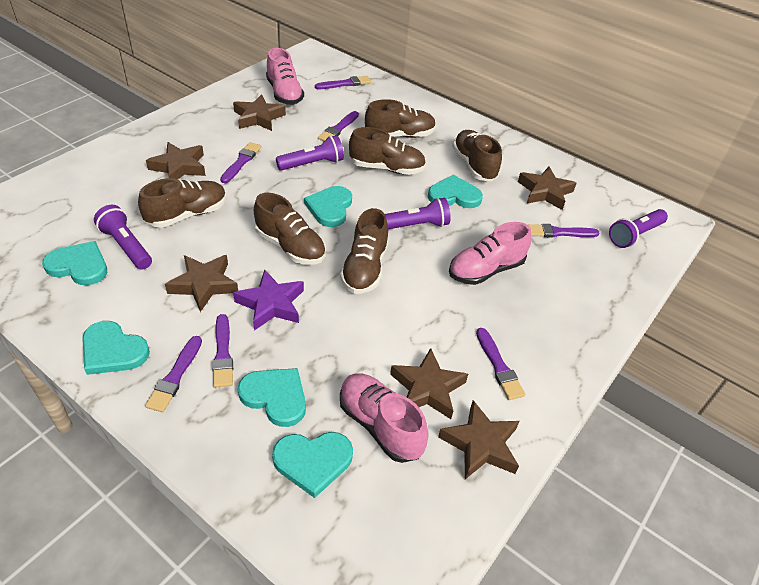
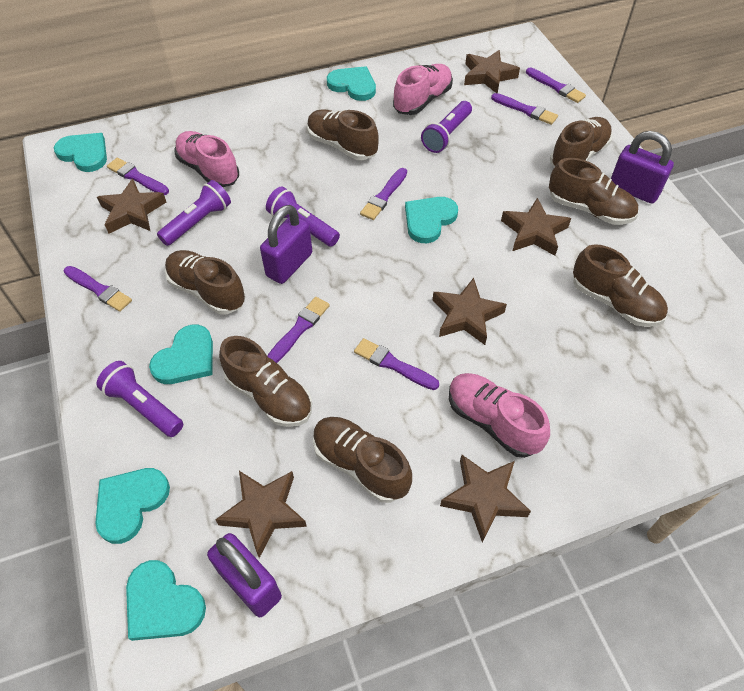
brown shoe: 6 -> 7
purple padlock: 0 -> 3
purple star: 1 -> 0

